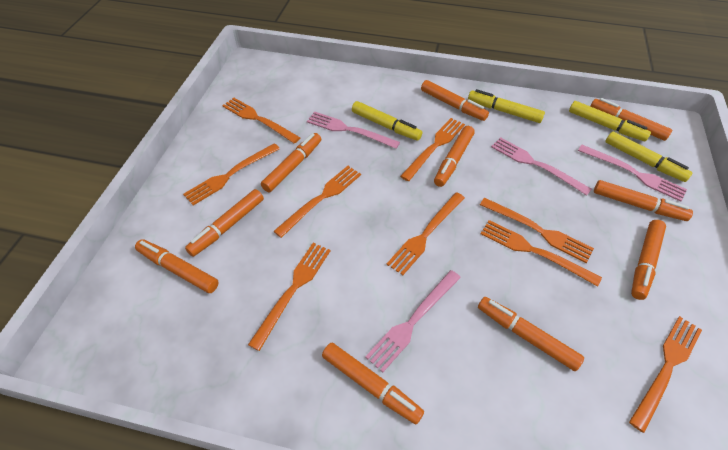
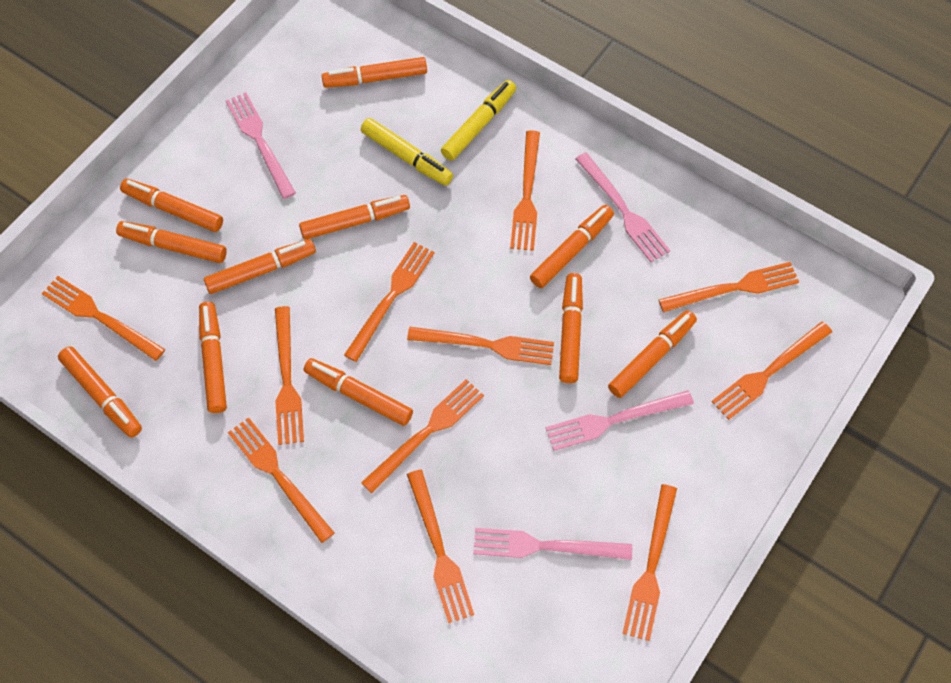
orange fork: 9 -> 11
orange marker: 10 -> 11
yellow marker: 4 -> 2

